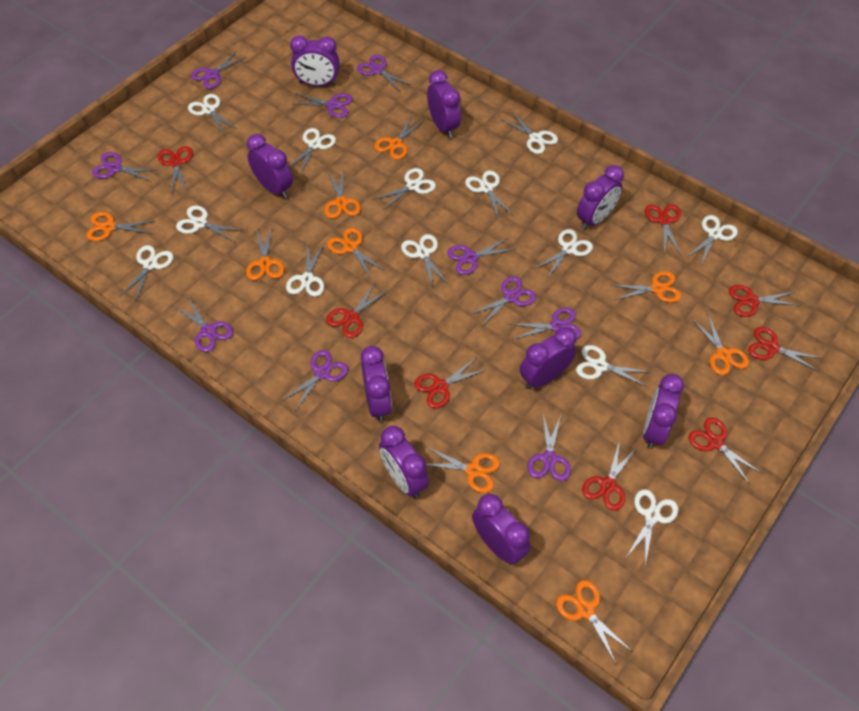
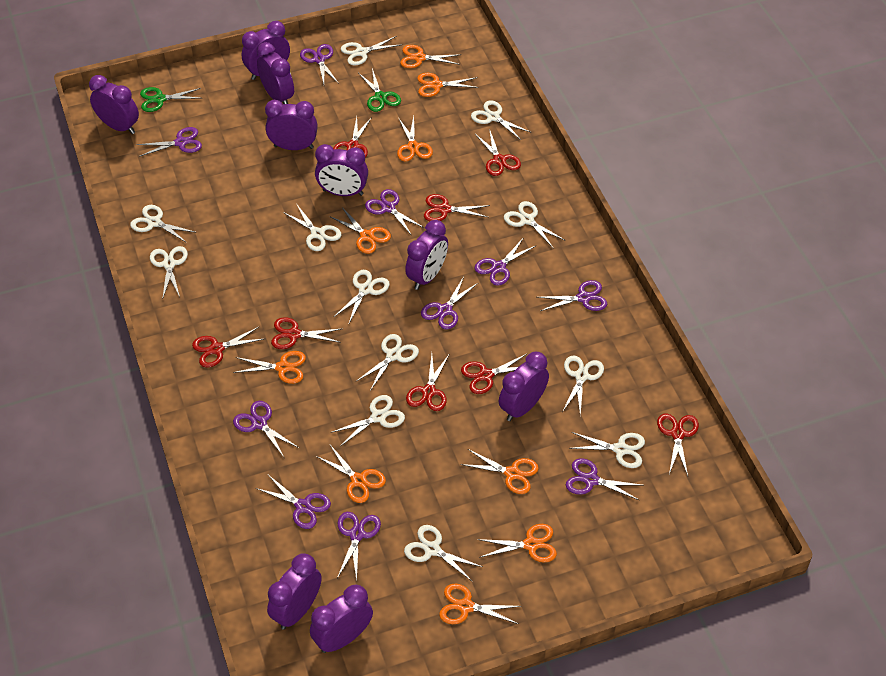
green scissors: 0 -> 2
white scissors: 13 -> 12

